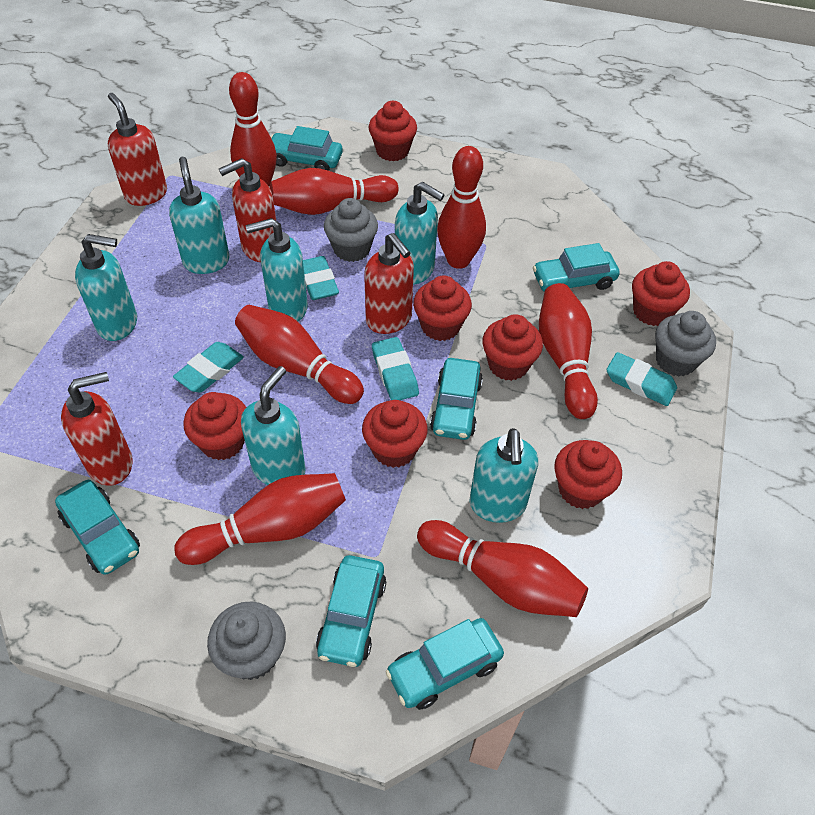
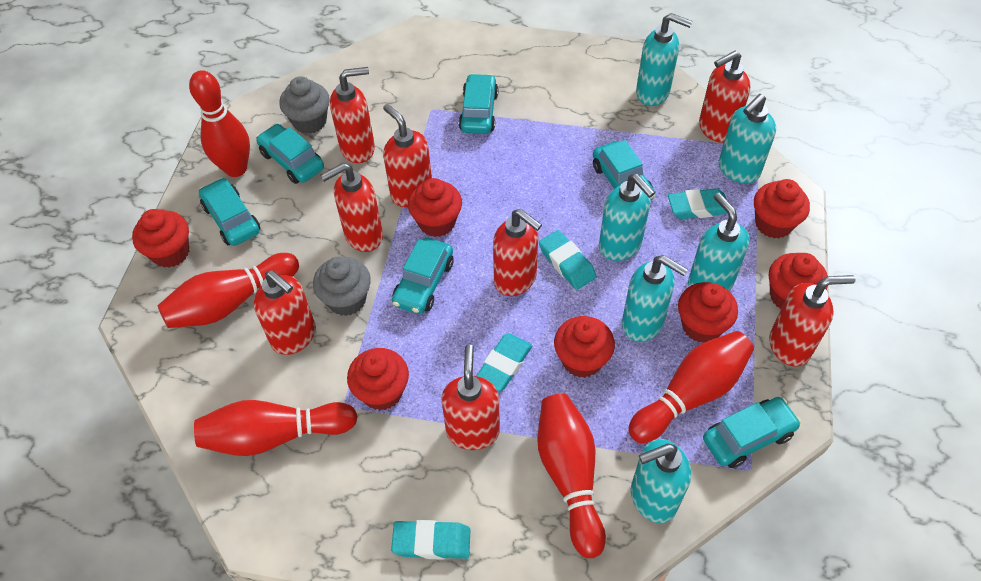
grey cupcake: 3 -> 2
red bowling pin: 7 -> 5
red soap dispenser: 4 -> 8

